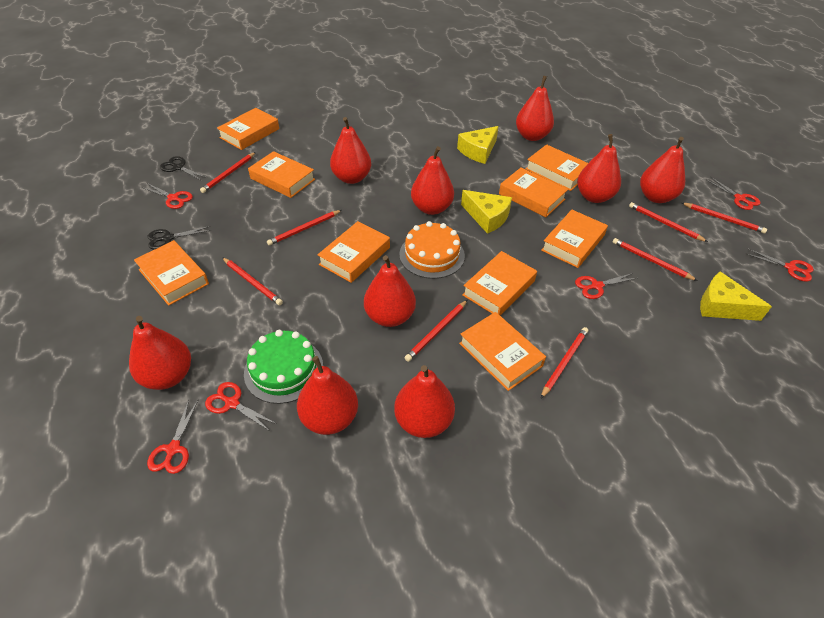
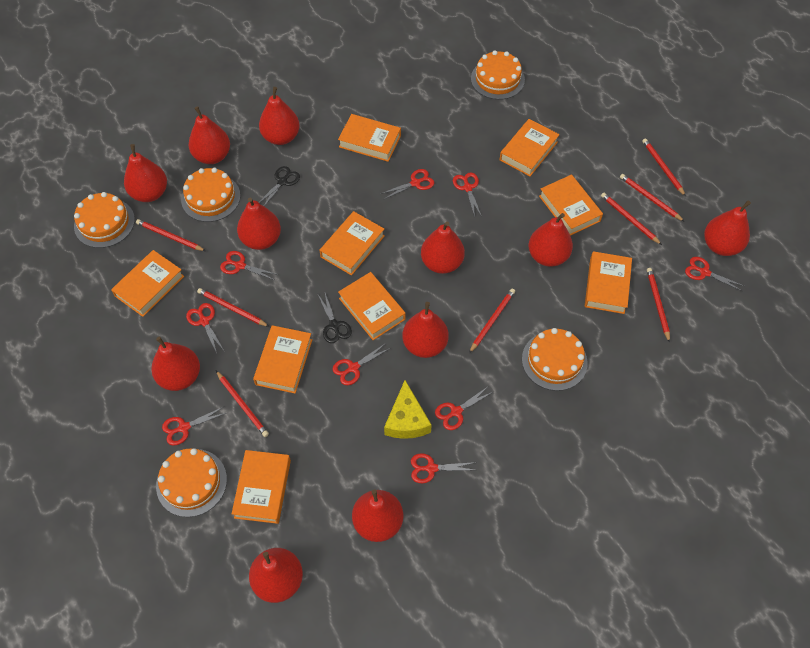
green cake: 1 -> 0
orange cake: 1 -> 5
red pear: 9 -> 11
red scissors: 6 -> 9
yellow cheese: 3 -> 1

